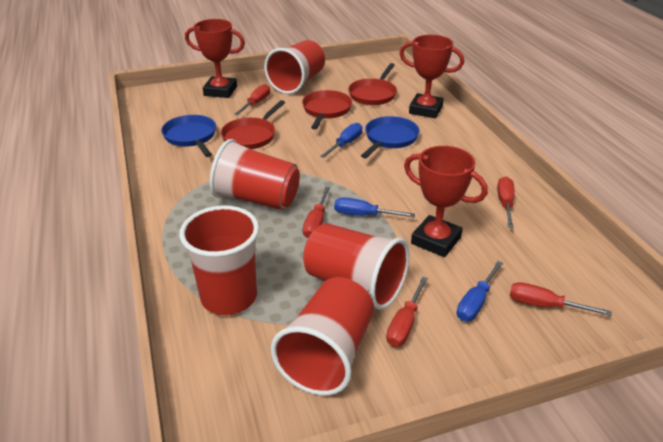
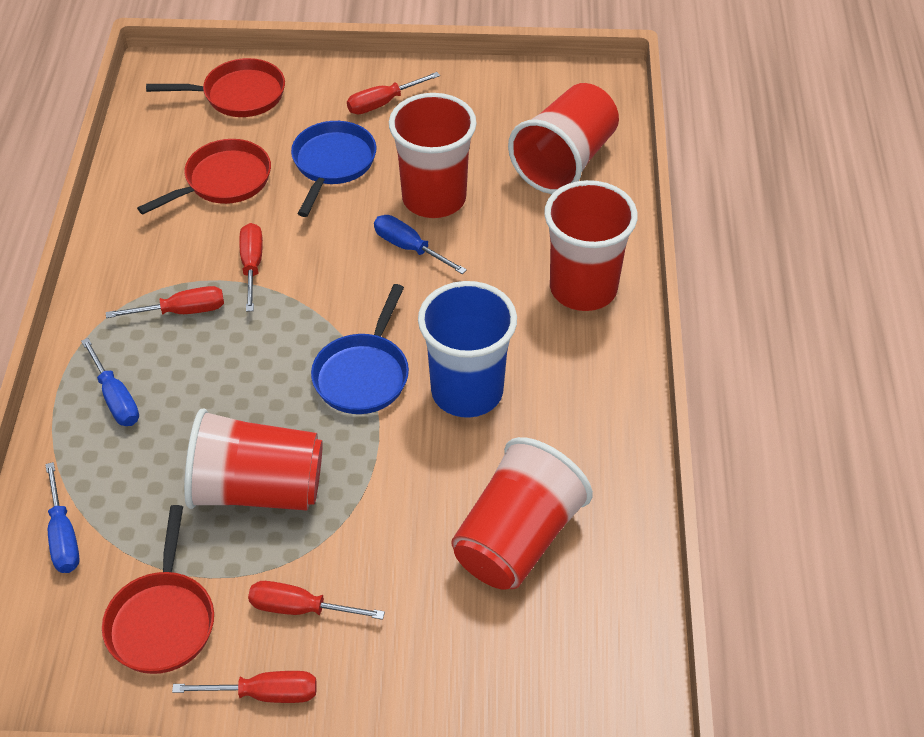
blue cup: 0 -> 1
red trophy: 3 -> 0

